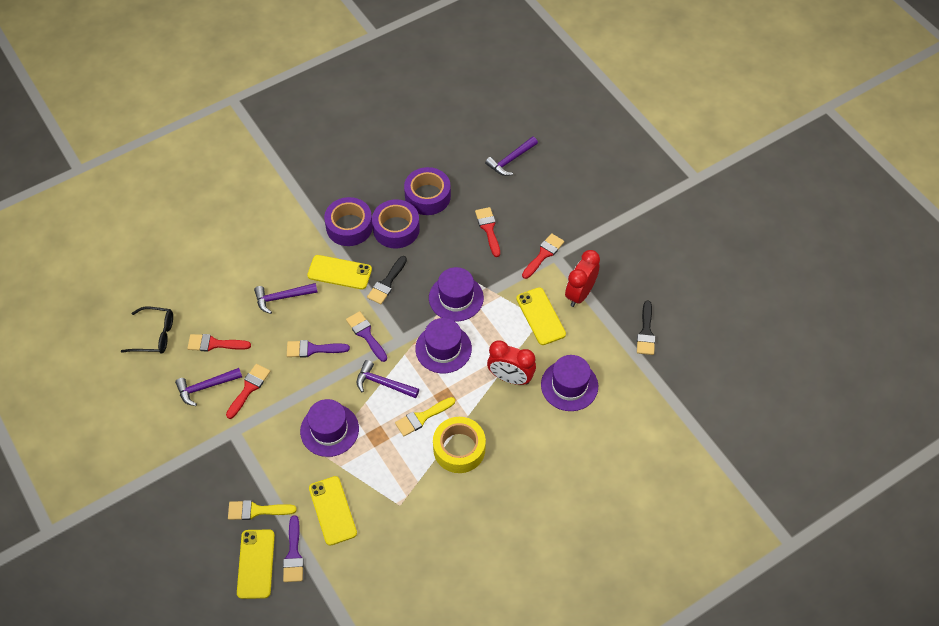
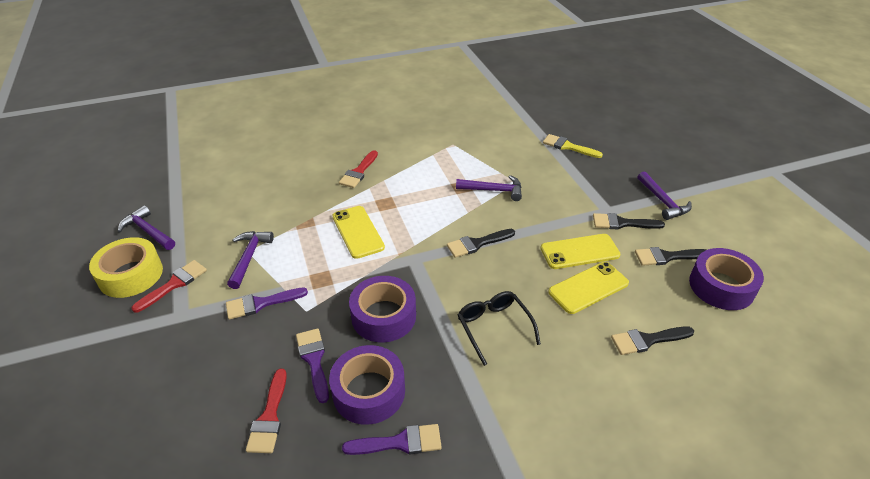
black brush: 2 -> 4
purple hat: 4 -> 0
red brush: 4 -> 3
red clock: 2 -> 0
yellow brush: 2 -> 1
yellow phone: 4 -> 3

